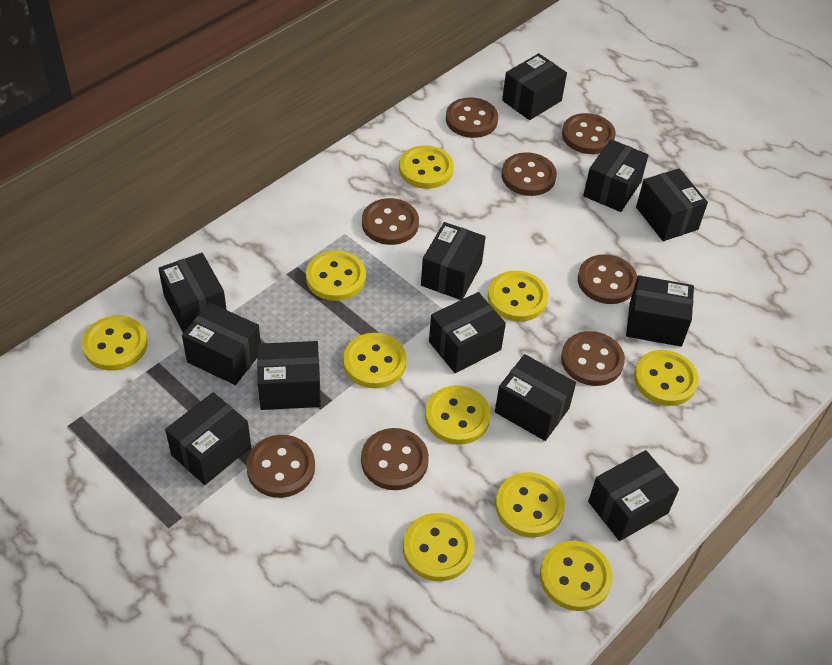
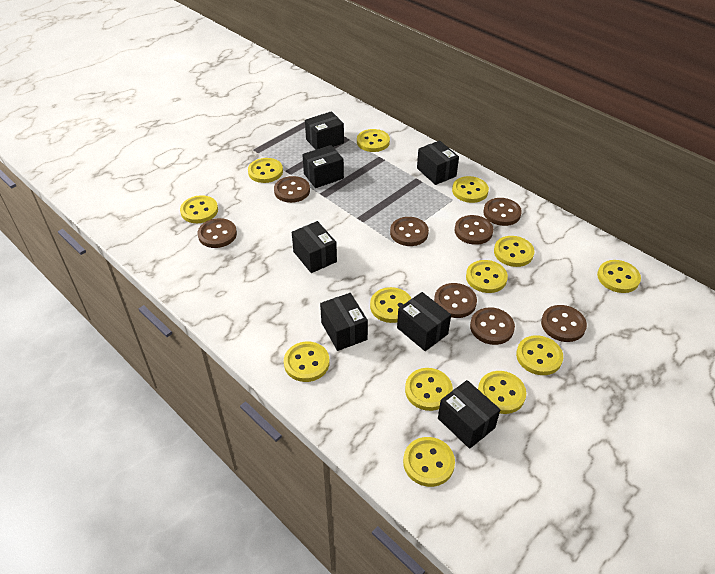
black box: 12 -> 7
yellow button: 10 -> 13

